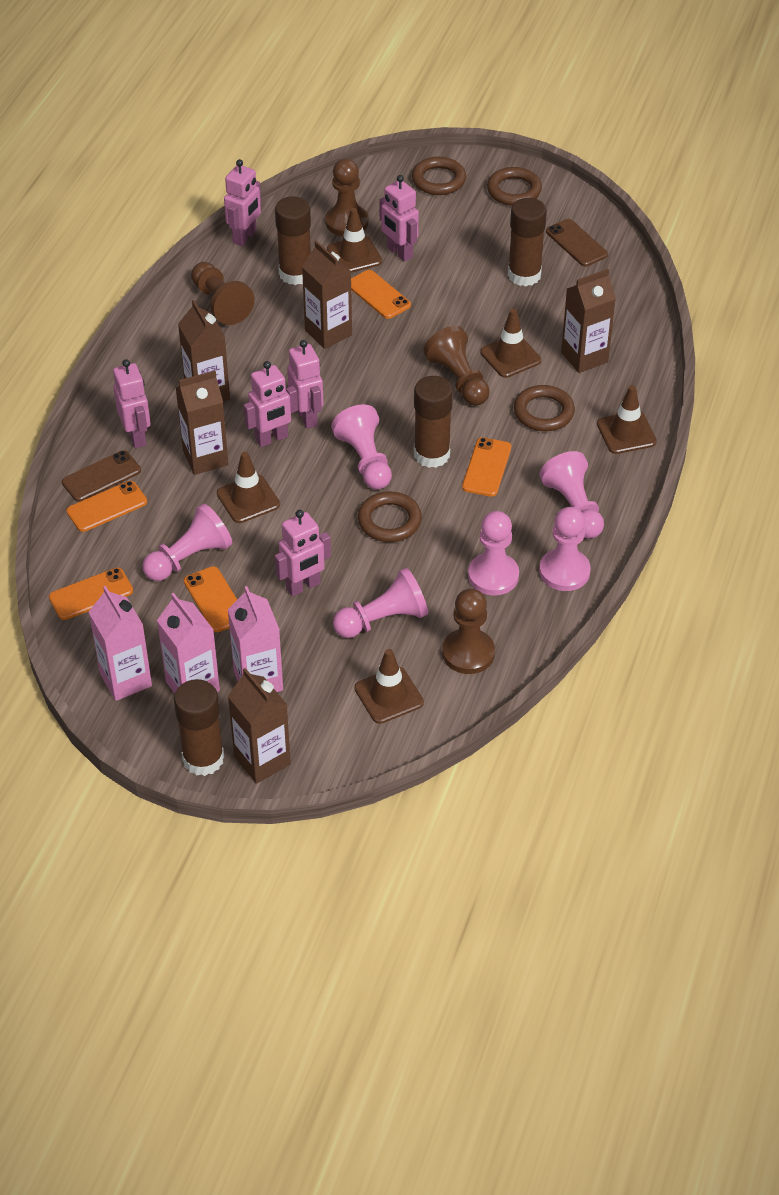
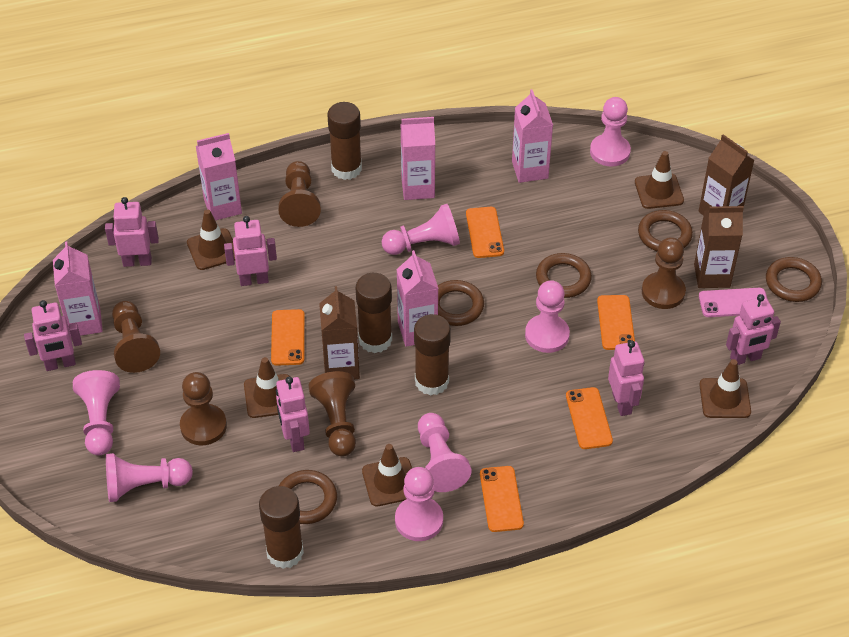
brown carton: 5 -> 3
brown pawn: 4 -> 5
brown phone: 2 -> 0
brown ring: 4 -> 5
pink carton: 3 -> 5
pink pawn: 6 -> 7
pink phone: 0 -> 1

